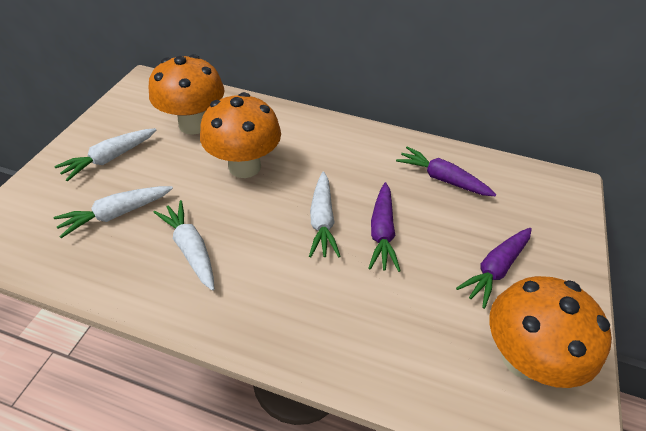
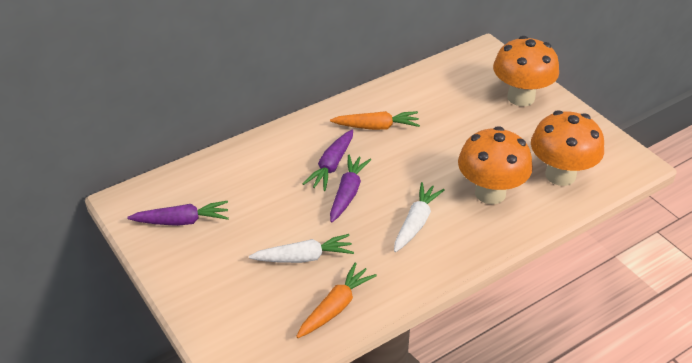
orange carrot: 0 -> 2
white carrot: 4 -> 2

